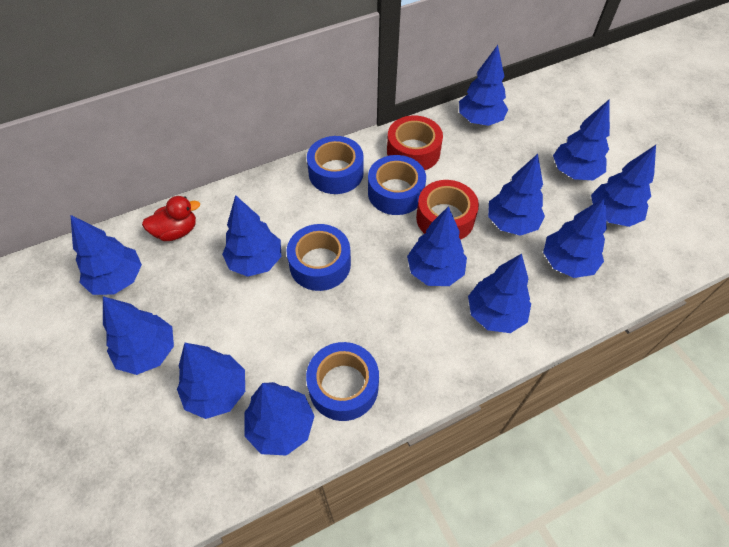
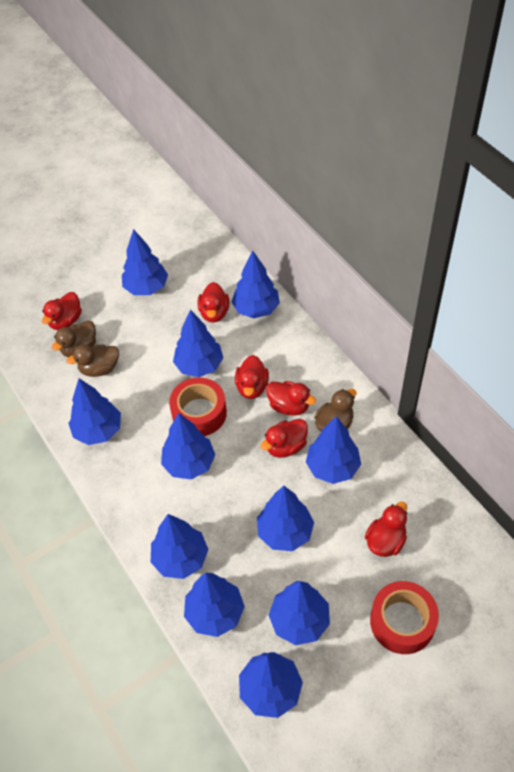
blue tape: 4 -> 0
blue tree: 12 -> 11
brown duck: 0 -> 3
red duck: 1 -> 6

